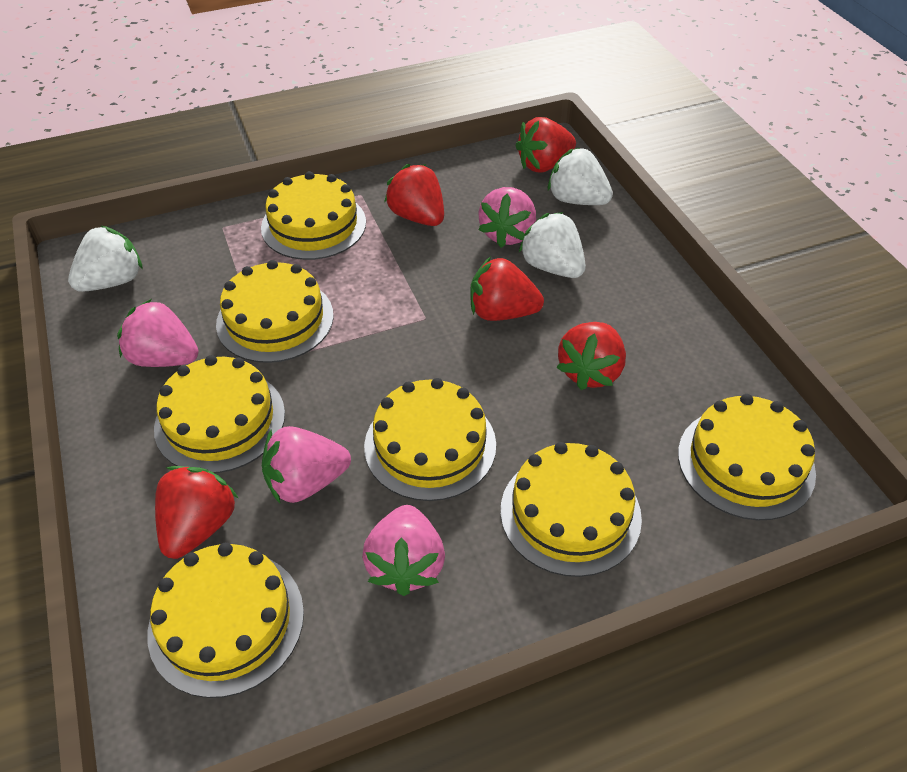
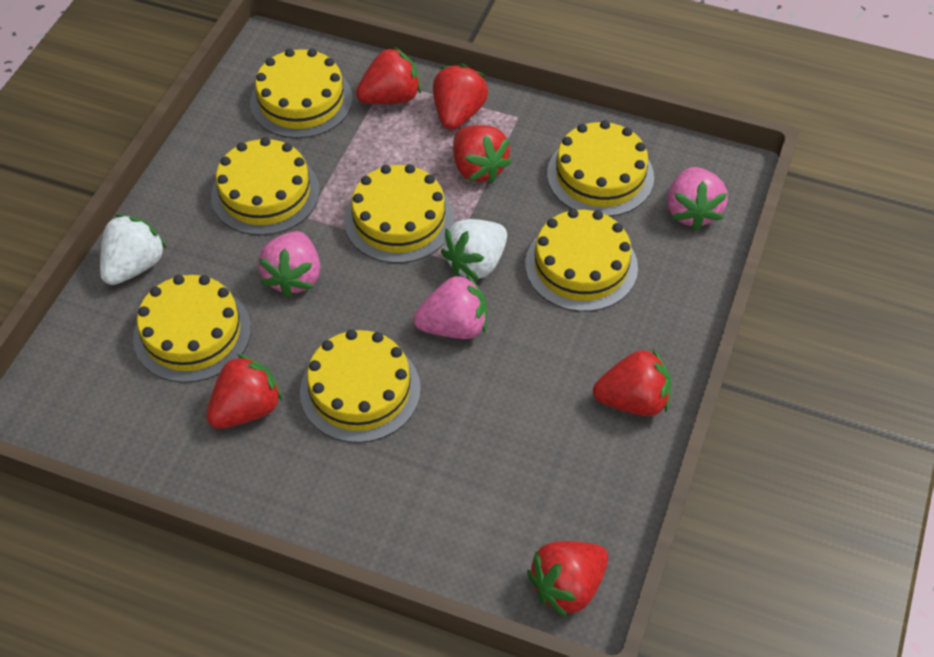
pink strawberry: 4 -> 3
red strawberry: 5 -> 6
white strawberry: 3 -> 2

